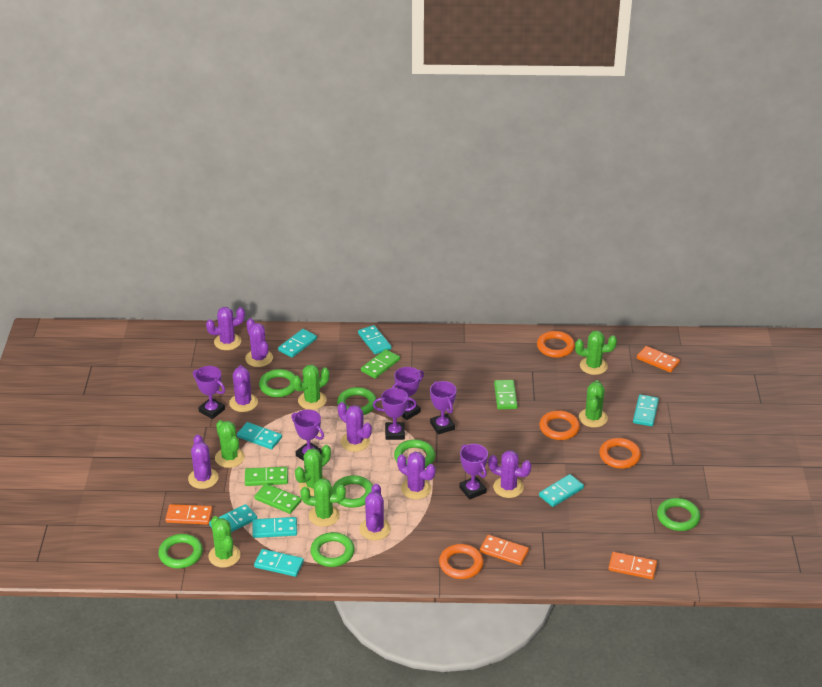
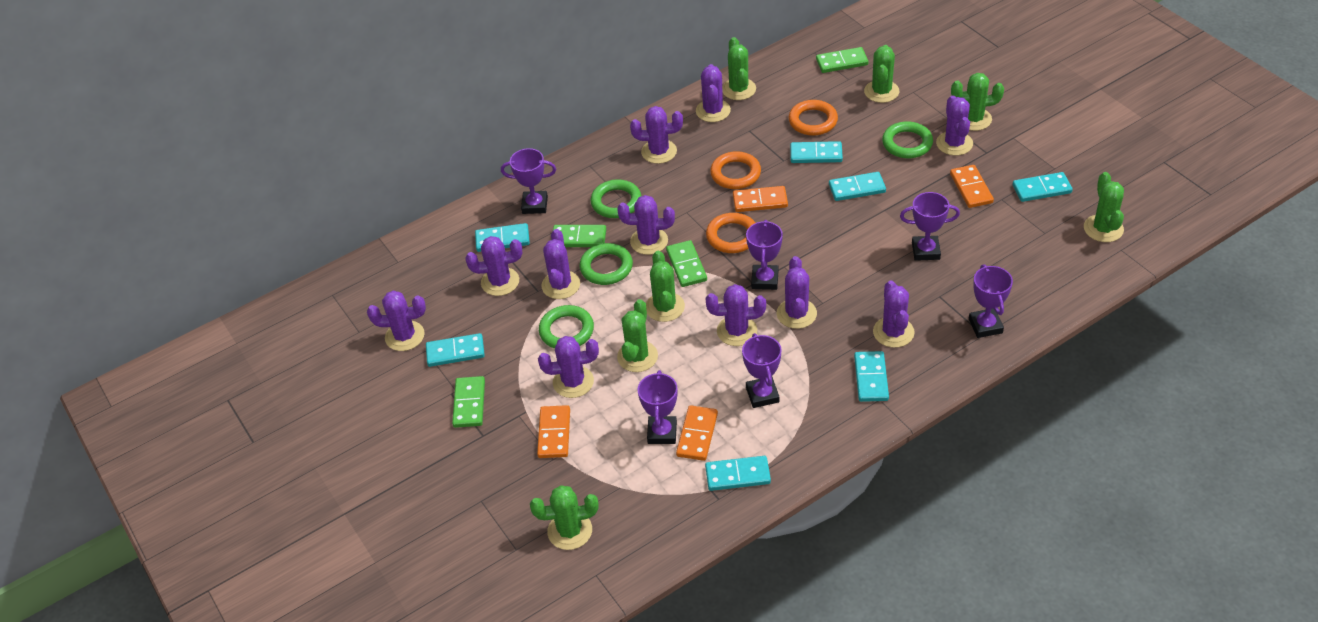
green ring: 7 -> 4
orange ring: 4 -> 3
purple cactus: 8 -> 11
turquoise domino: 8 -> 7

